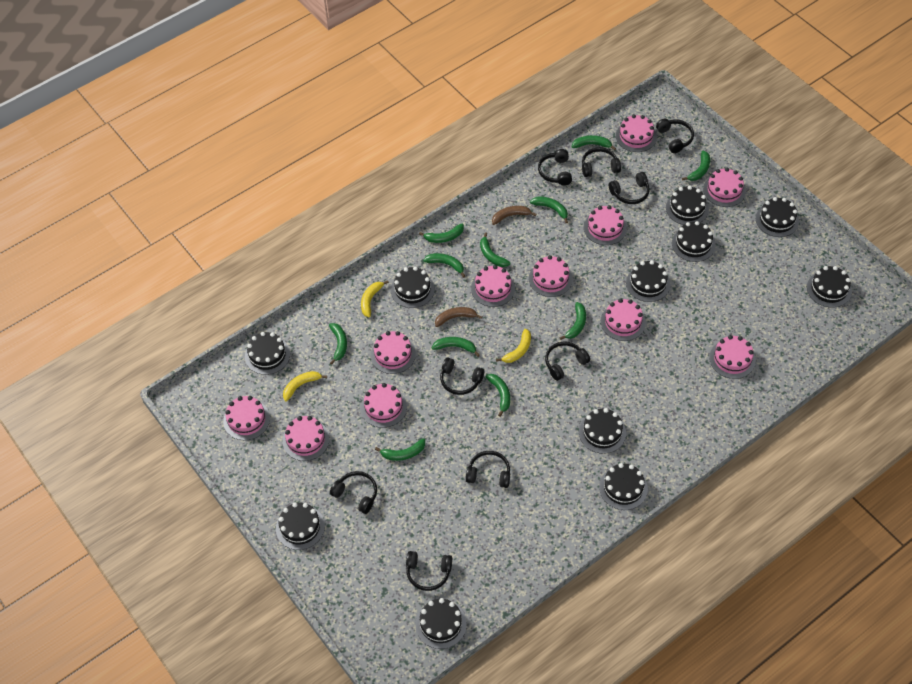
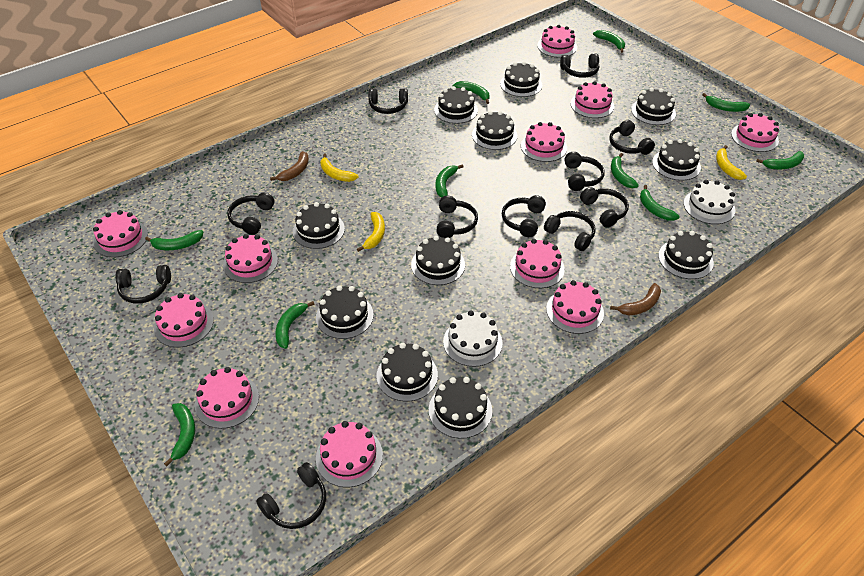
black headphones: 9 -> 11
green banana: 11 -> 10
white cake: 0 -> 2

